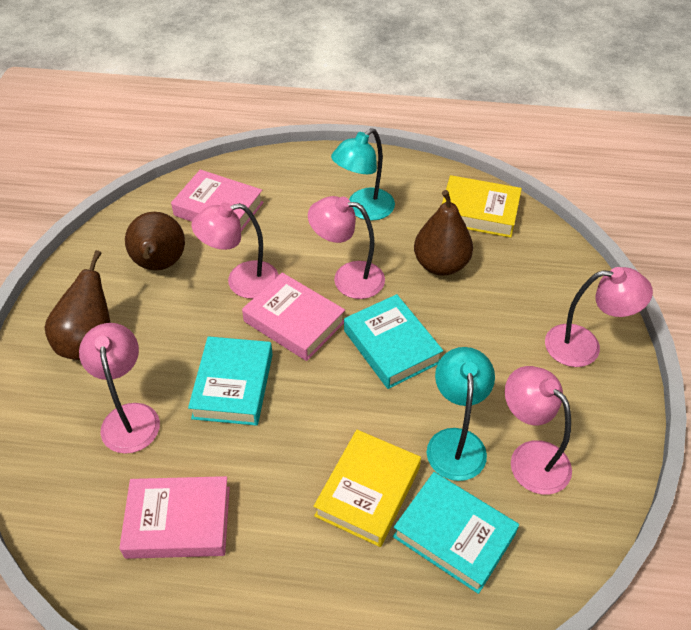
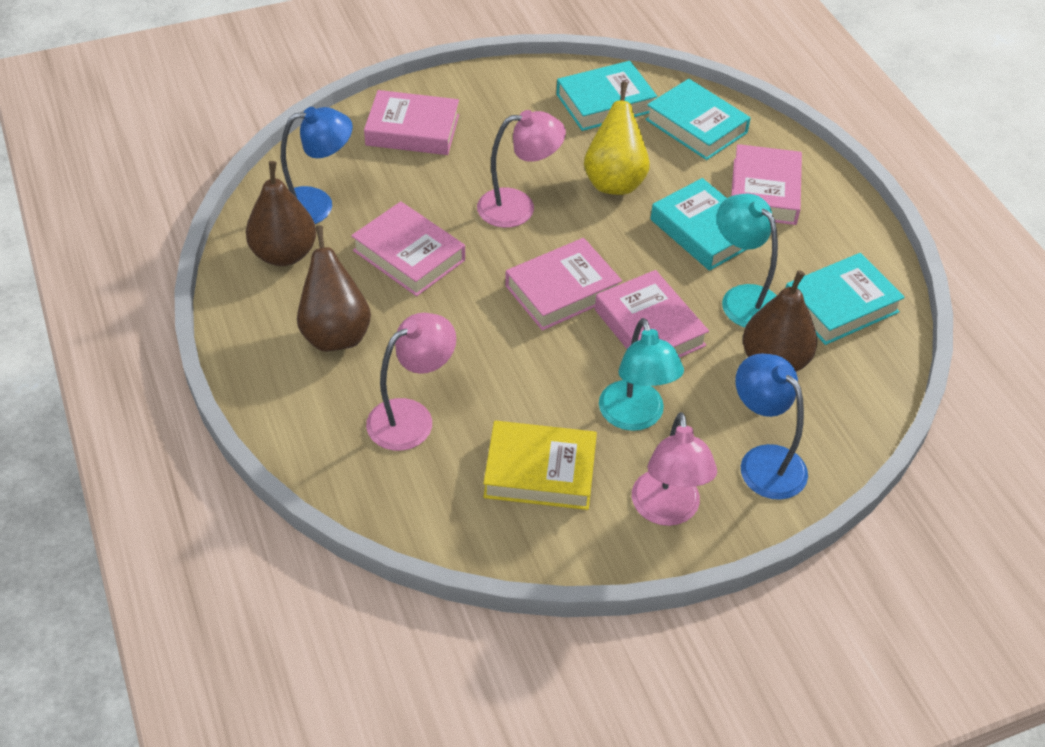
blue lamp: 0 -> 2
pink book: 3 -> 5
pink lamp: 5 -> 3
turquoise book: 3 -> 4
yellow book: 2 -> 1
yellow pear: 0 -> 1

